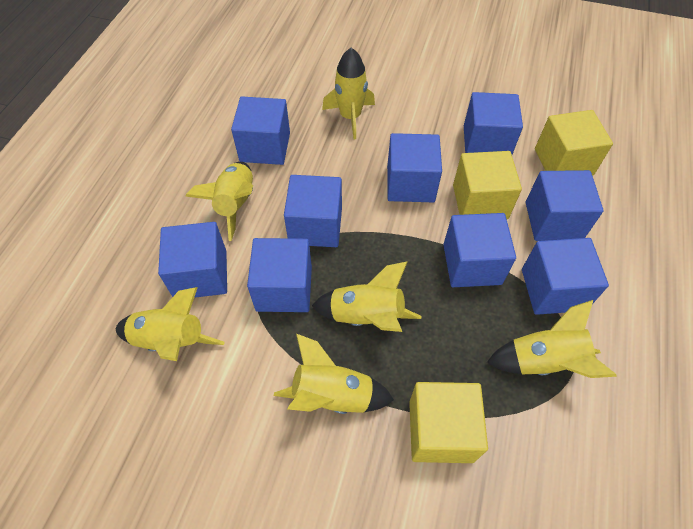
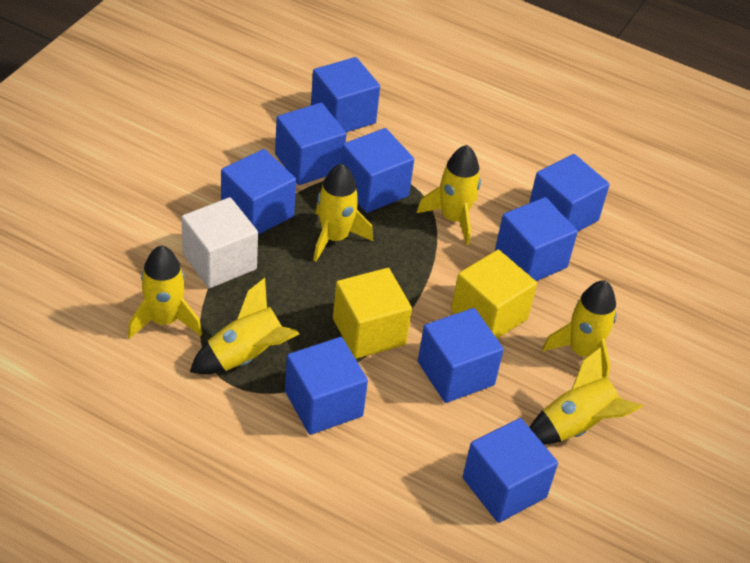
white cube: 0 -> 1
yellow cube: 3 -> 2

